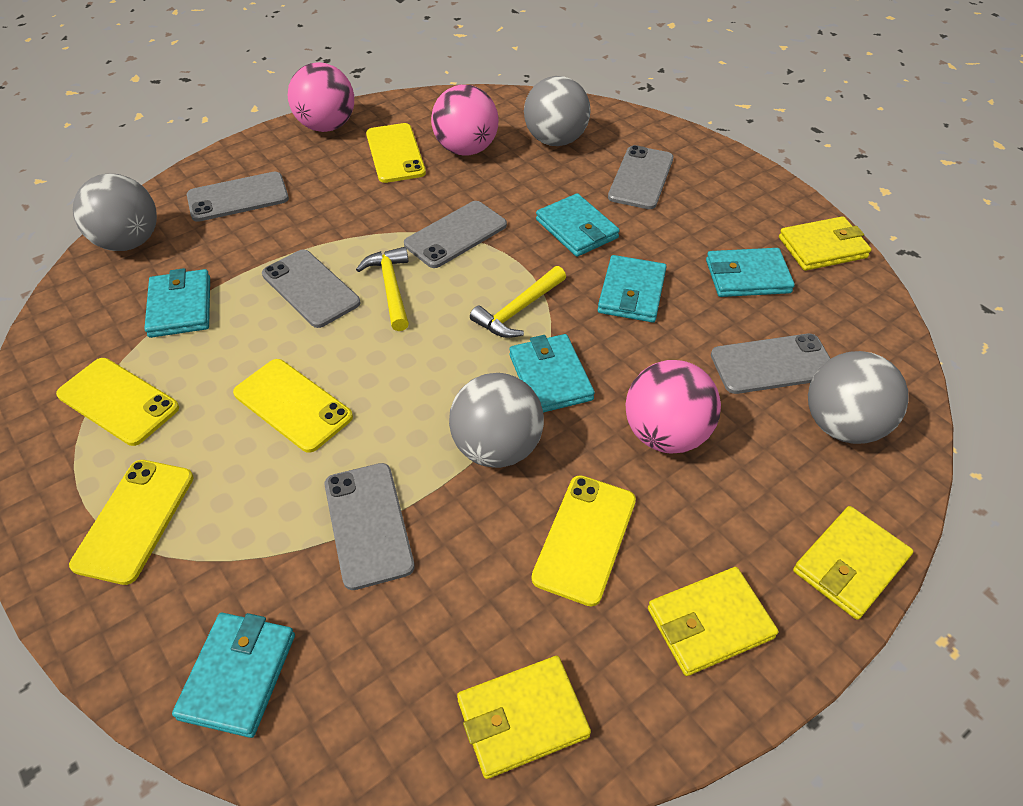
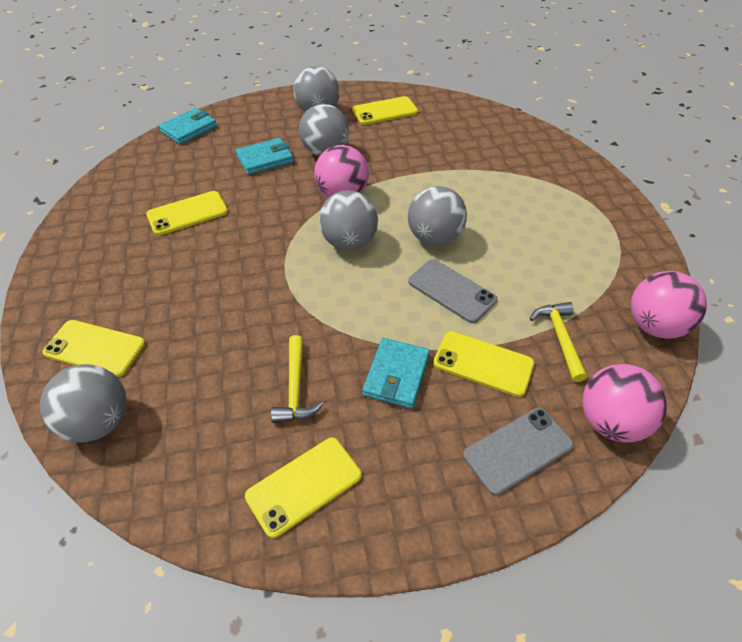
grey ball: 4 -> 5
grey phone: 6 -> 2
turquoise wallet: 6 -> 3
yellow wallet: 4 -> 0

